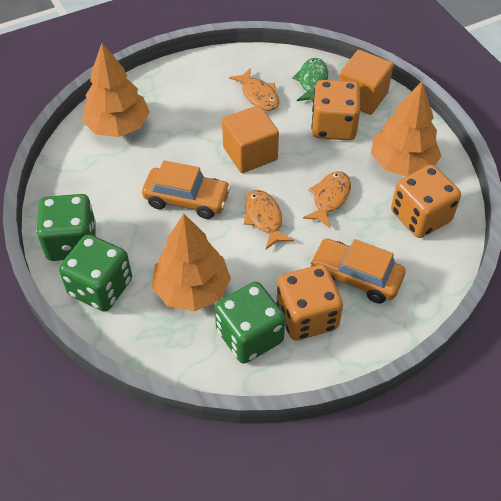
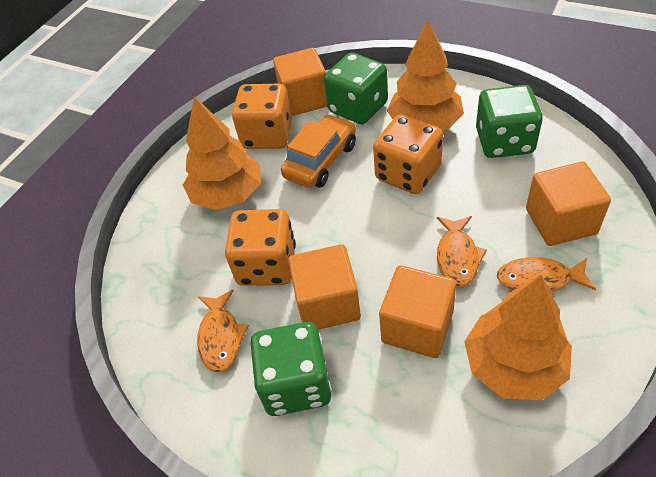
green fish: 1 -> 0
orange car: 2 -> 1
orange cube: 2 -> 4

